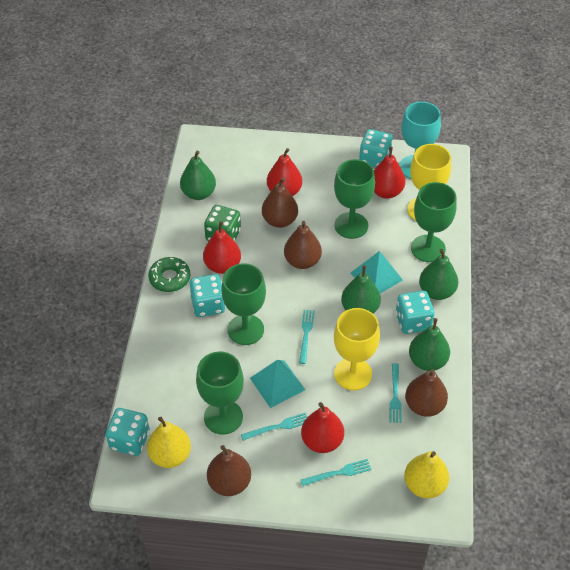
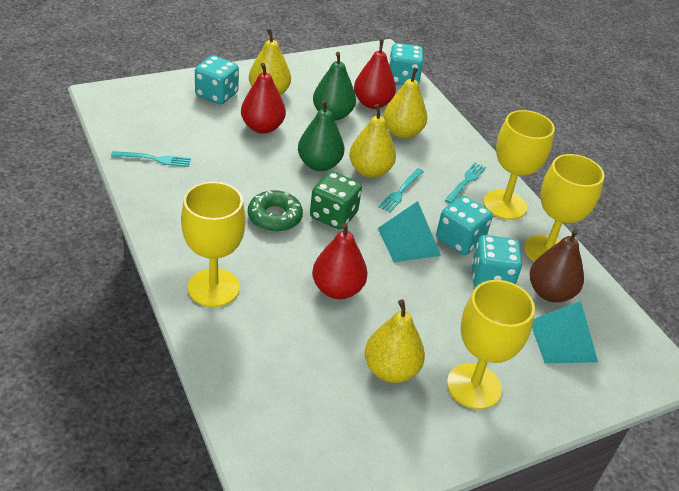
brown pear: 4 -> 1
green goblet: 4 -> 0
green pear: 4 -> 2
red pear: 4 -> 3
turquoise fork: 4 -> 3
turquoise goblet: 1 -> 0
yellow goblet: 2 -> 4
yellow pear: 2 -> 4

